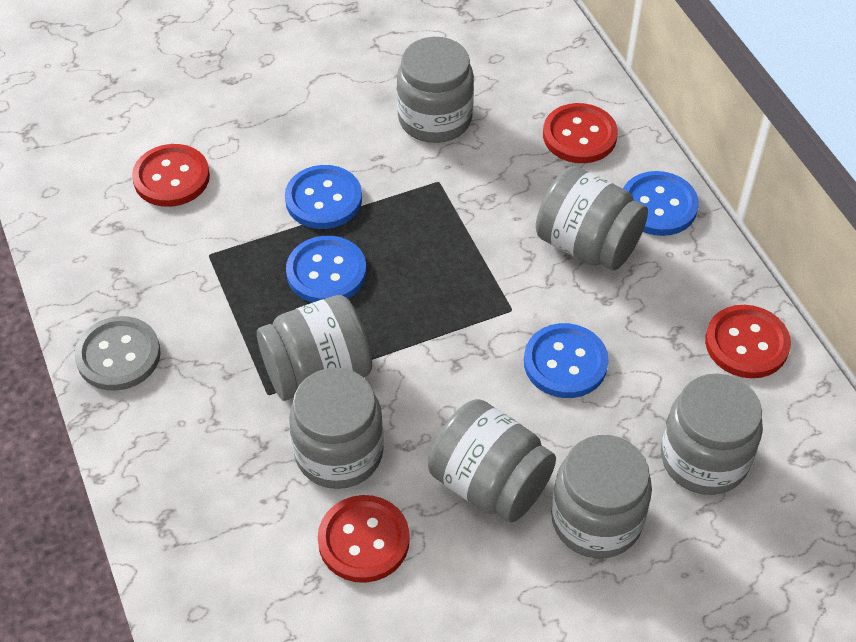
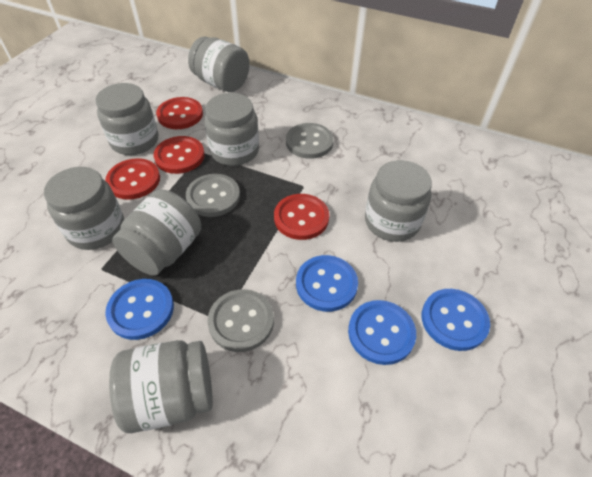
grey button: 1 -> 3

